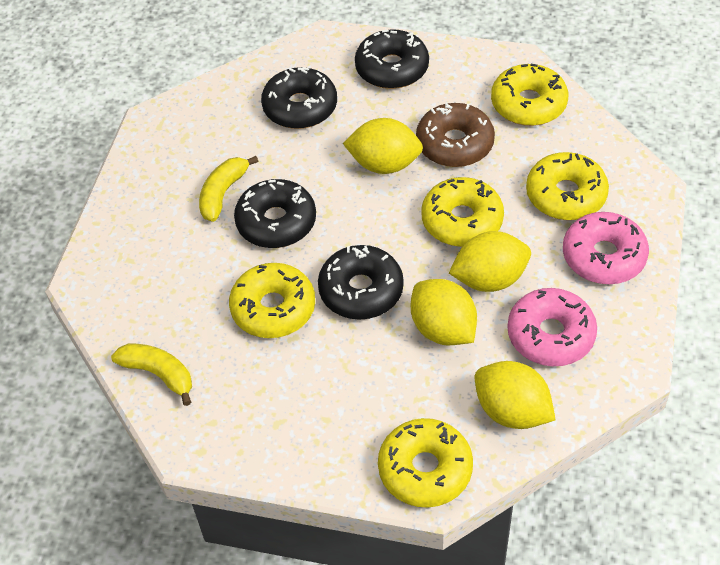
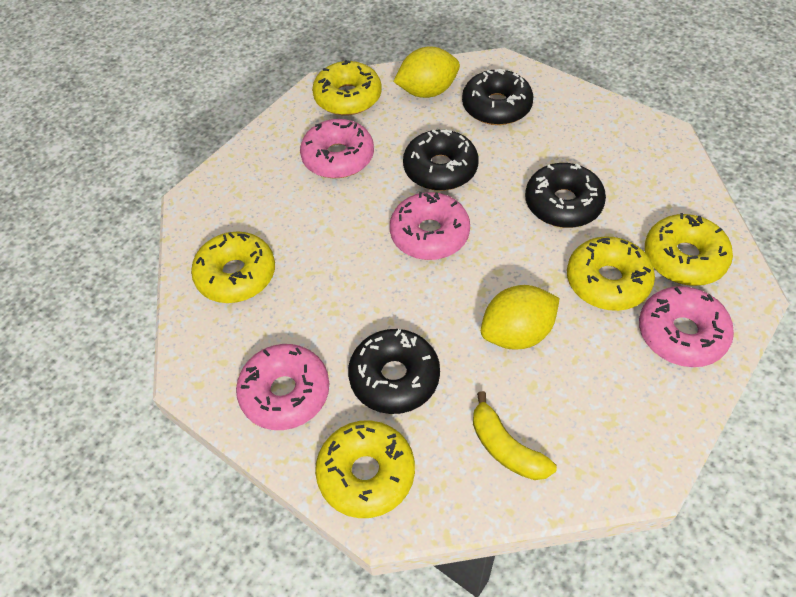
brown donut: 1 -> 0
pink donut: 2 -> 4
yellow banana: 2 -> 1
yellow lemon: 4 -> 2

